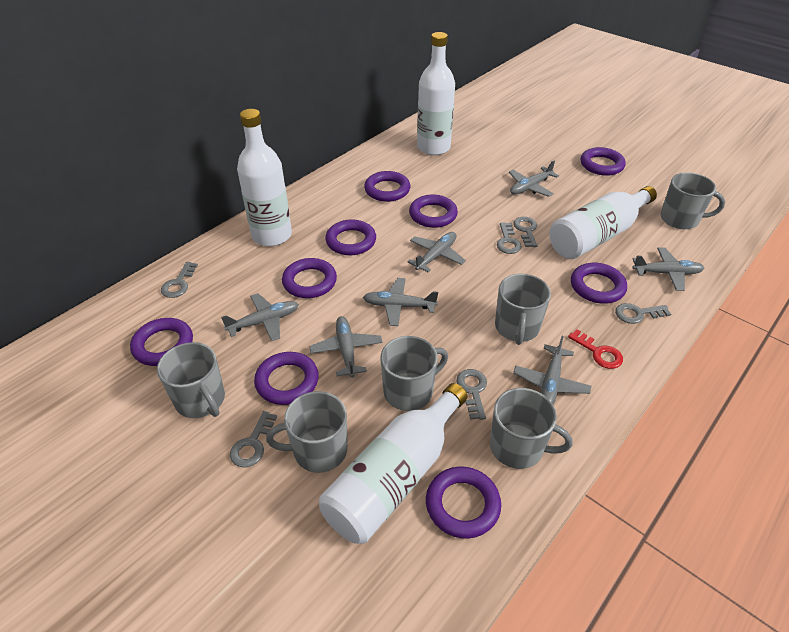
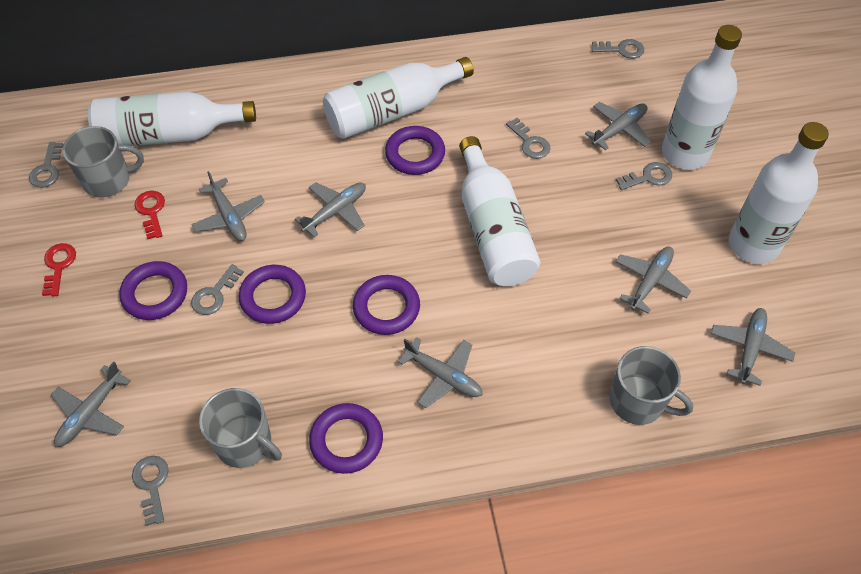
grey mug: 6 -> 3
purple ring: 9 -> 5
red key: 1 -> 2
white bottle: 4 -> 5

